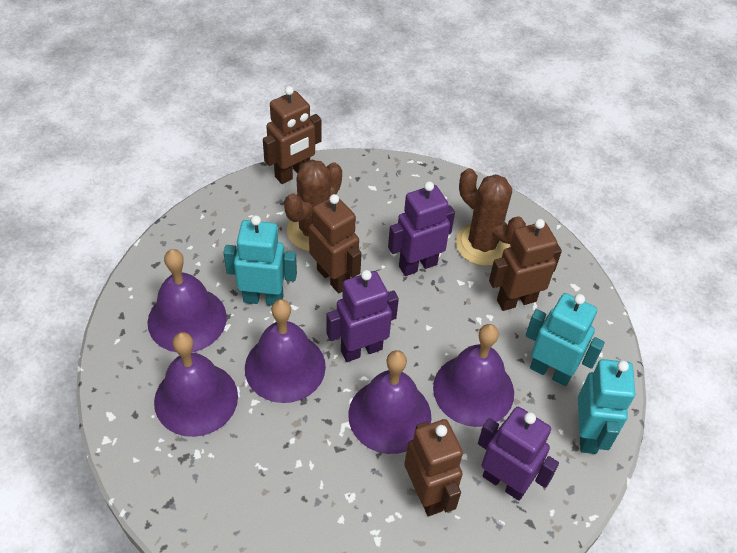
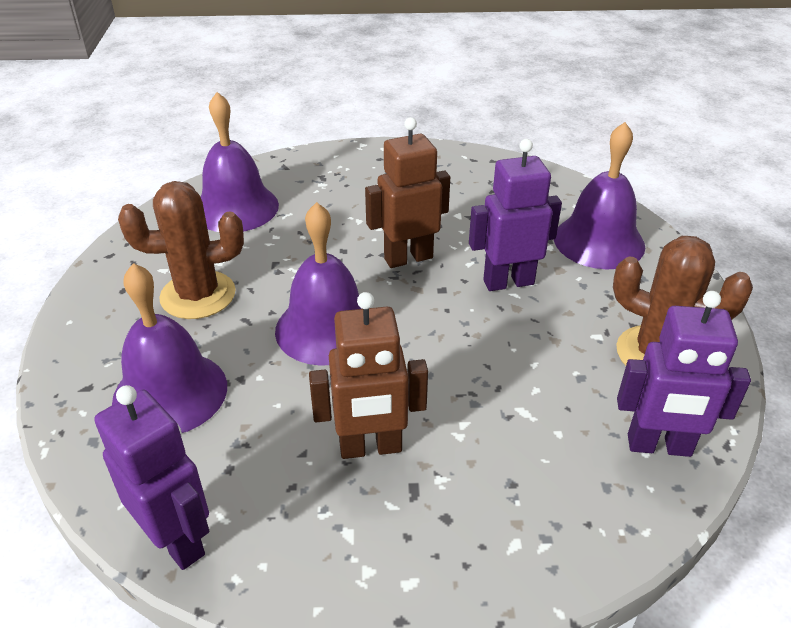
brown robot: 4 -> 2
purple bell: 5 -> 4
turquoise robot: 3 -> 0

